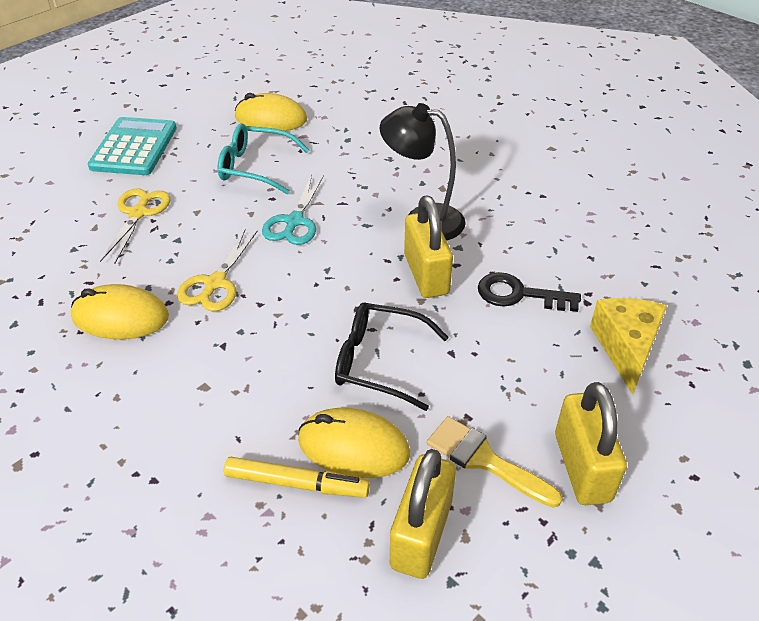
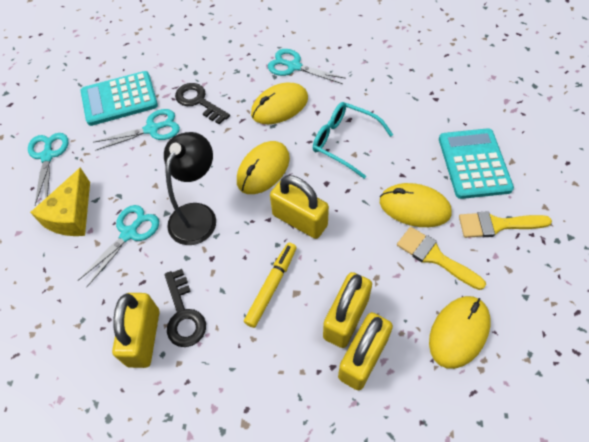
black glasses: 1 -> 0
black key: 1 -> 2
turquoise calculator: 1 -> 2
turquoise scissors: 1 -> 4
yellow brush: 1 -> 2
yellow mouse: 3 -> 4
yellow padlock: 3 -> 4
yellow scissors: 2 -> 0

